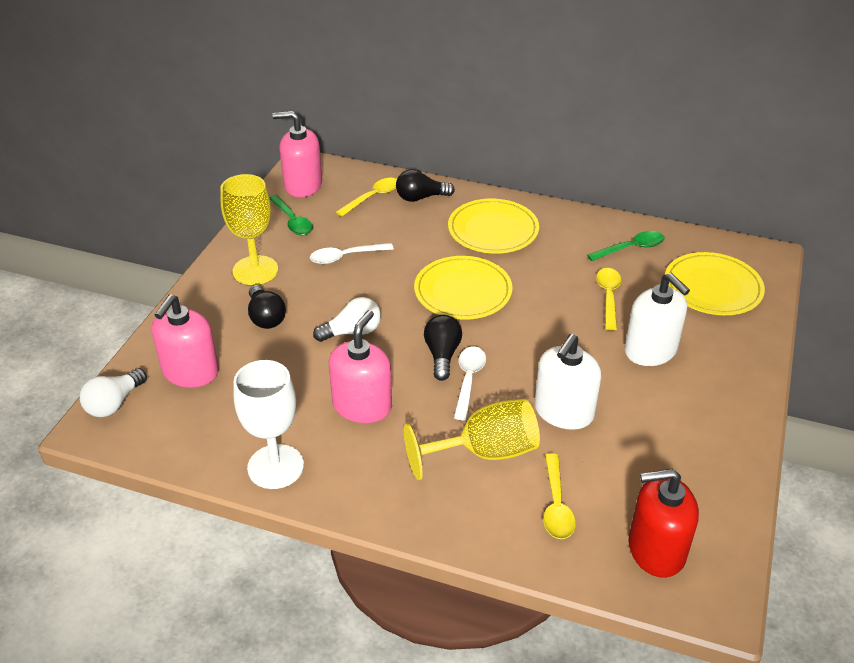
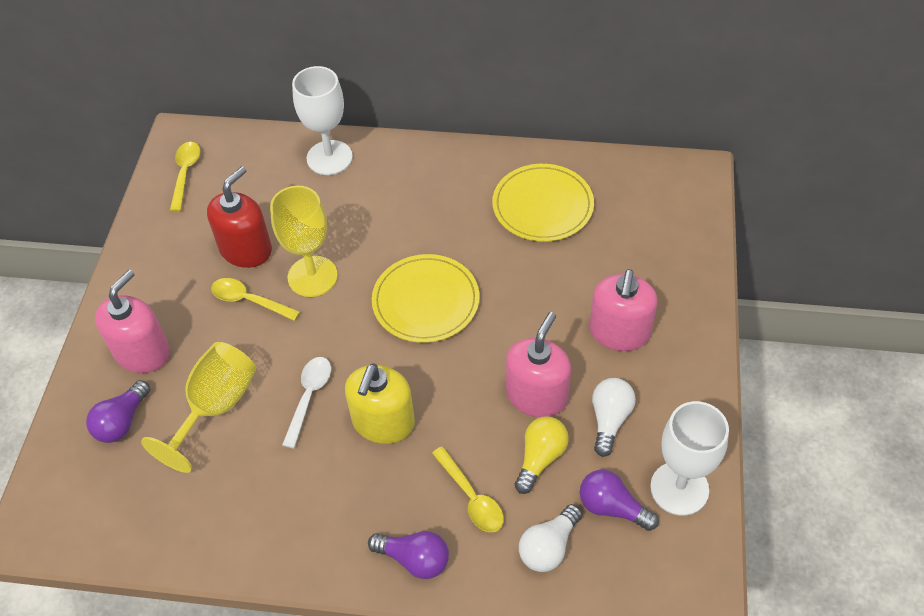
black light bulb: 3 -> 0
green spoon: 2 -> 0
purple light bulb: 0 -> 3
white goblet: 1 -> 2
white soap dispenser: 2 -> 0
white spoon: 2 -> 1
yellow light bulb: 0 -> 1
yellow plate: 3 -> 2
yellow soap dispenser: 0 -> 1

